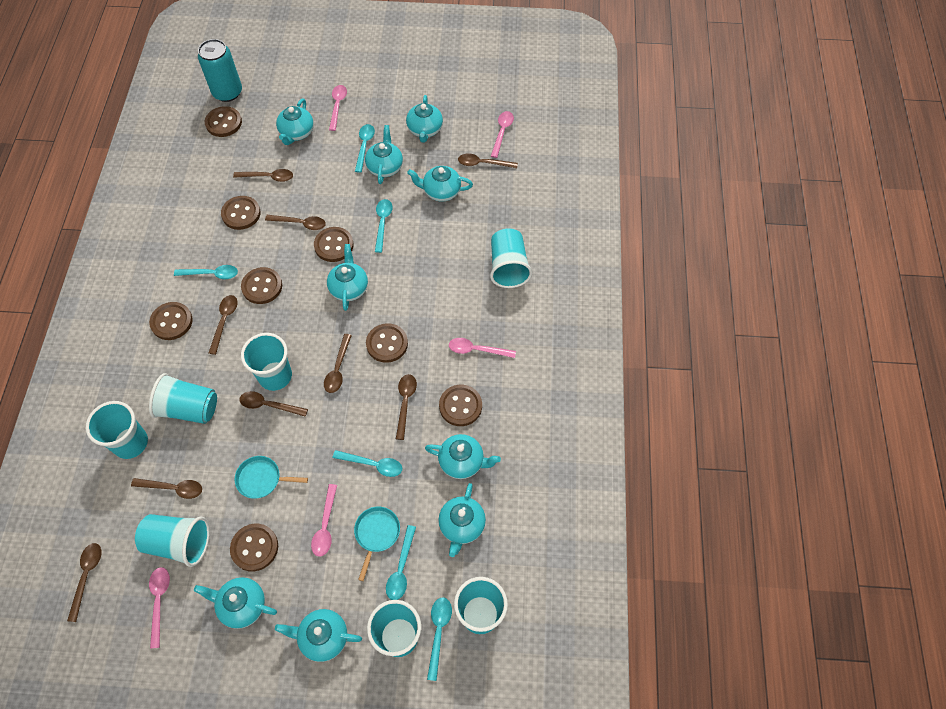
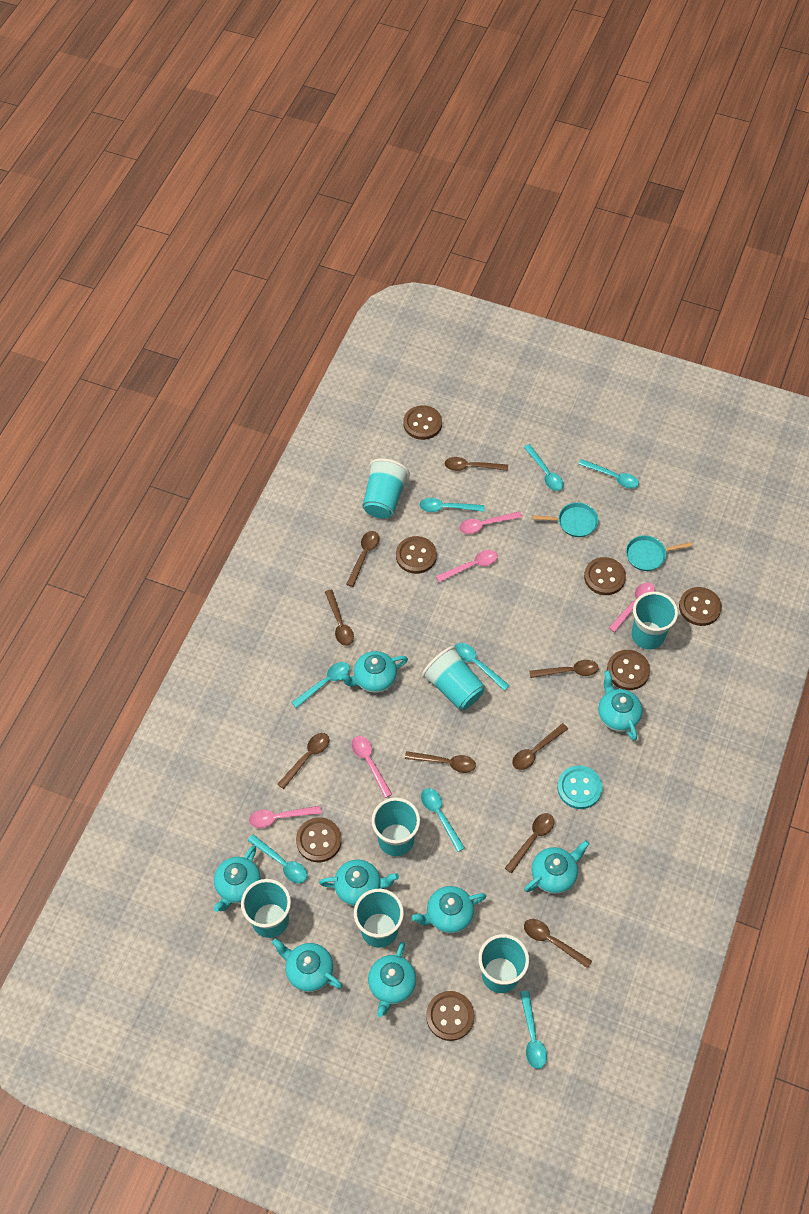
brown button: 8 -> 7
turquoise button: 0 -> 1
turquoise can: 1 -> 0
turquoise spoon: 6 -> 8
turquoise teapot: 9 -> 8

